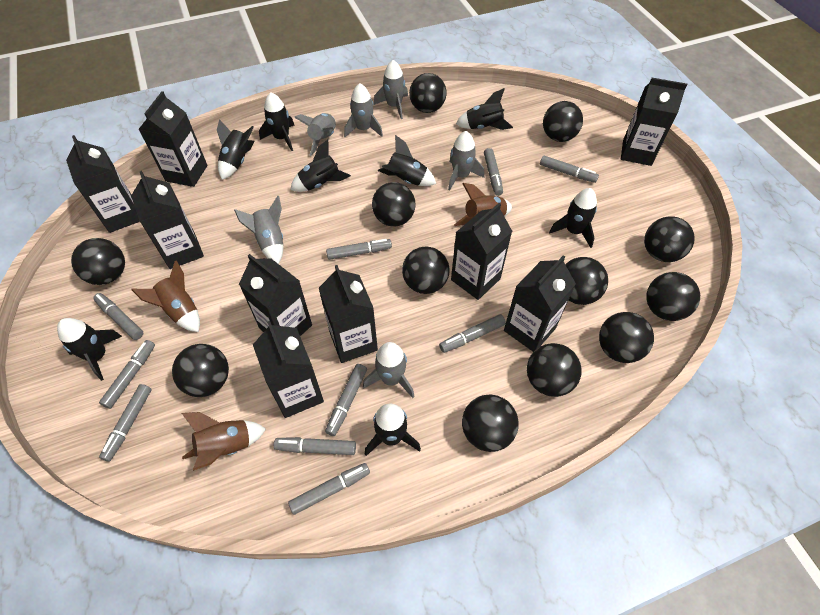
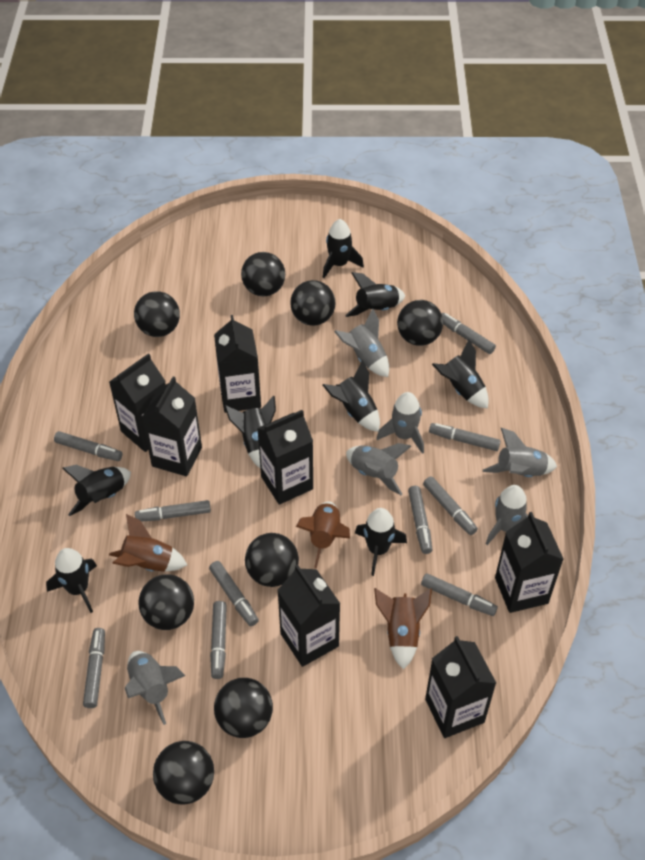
black ball: 12 -> 8
black carton: 9 -> 7

